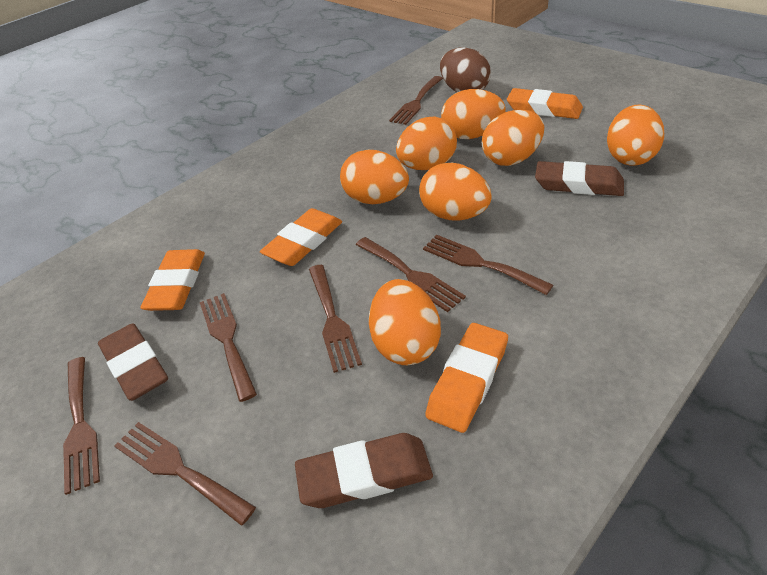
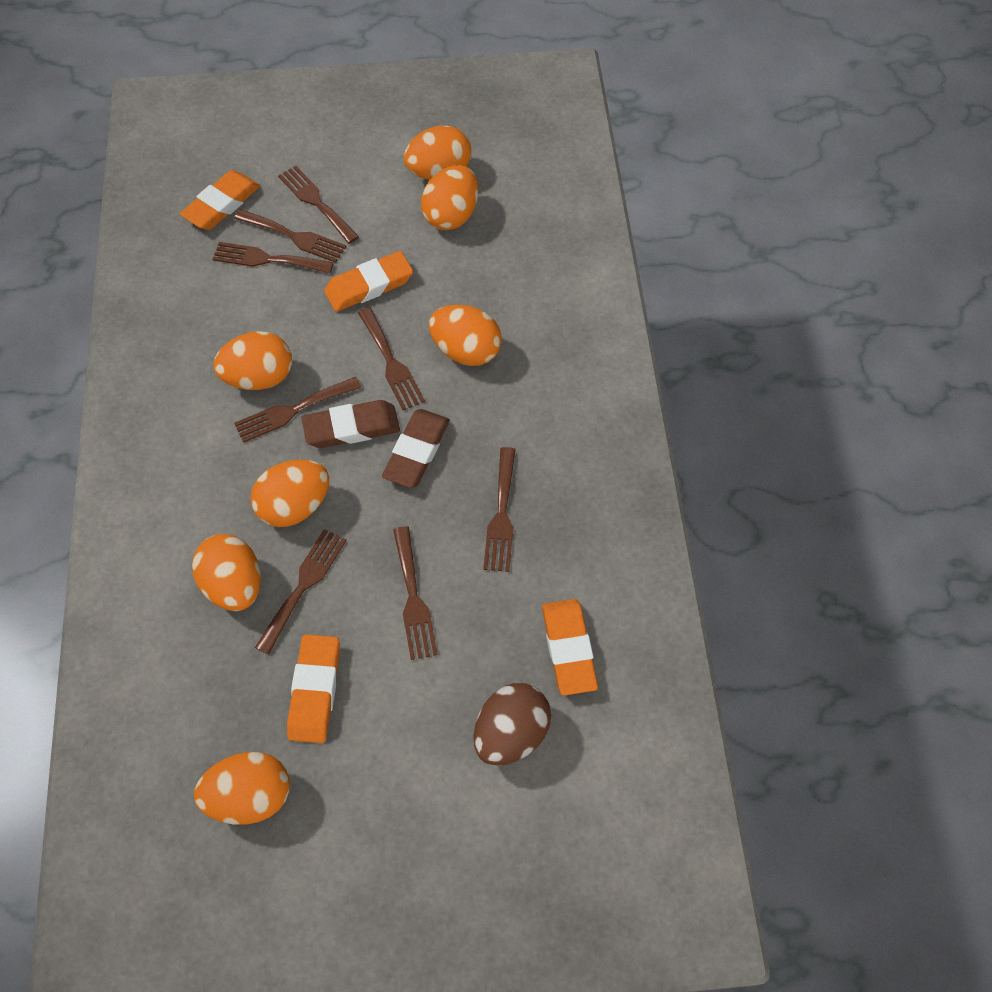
brown eraser: 3 -> 2
brown fork: 7 -> 8

